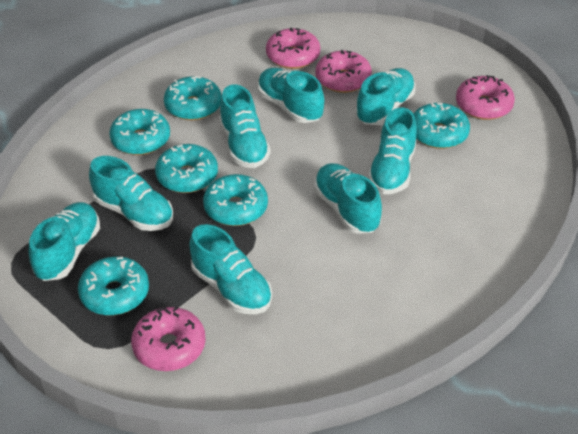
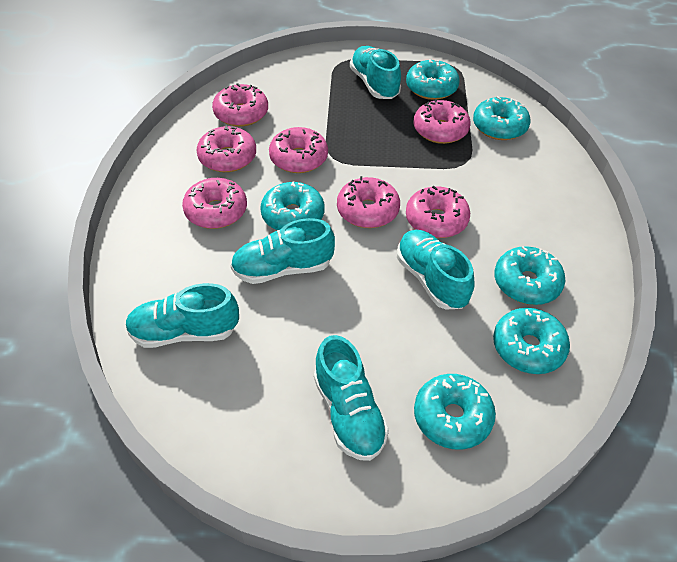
pink donut: 4 -> 7
turquoise shoe: 8 -> 5

